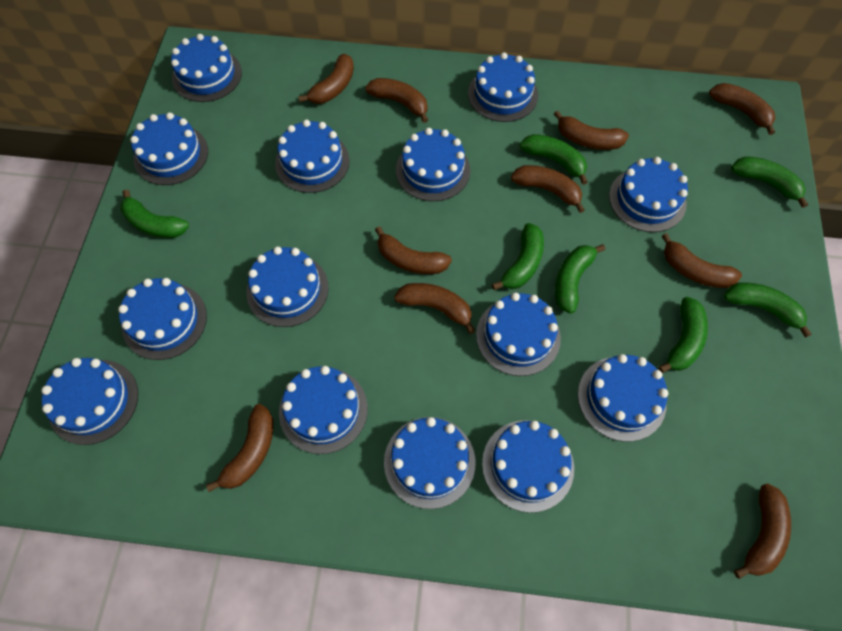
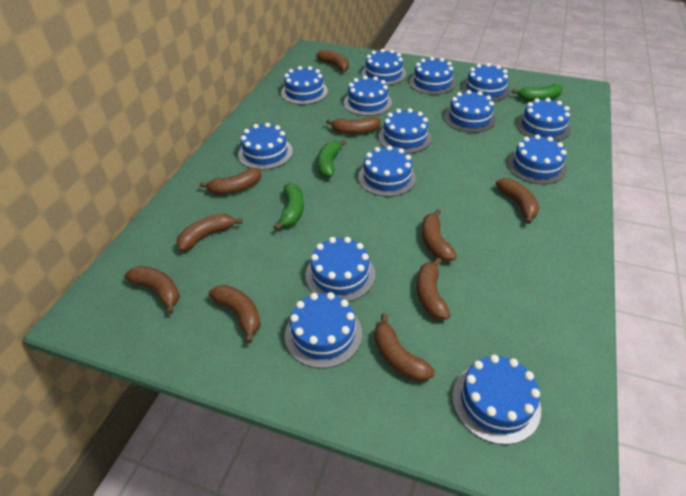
green banana: 7 -> 3

